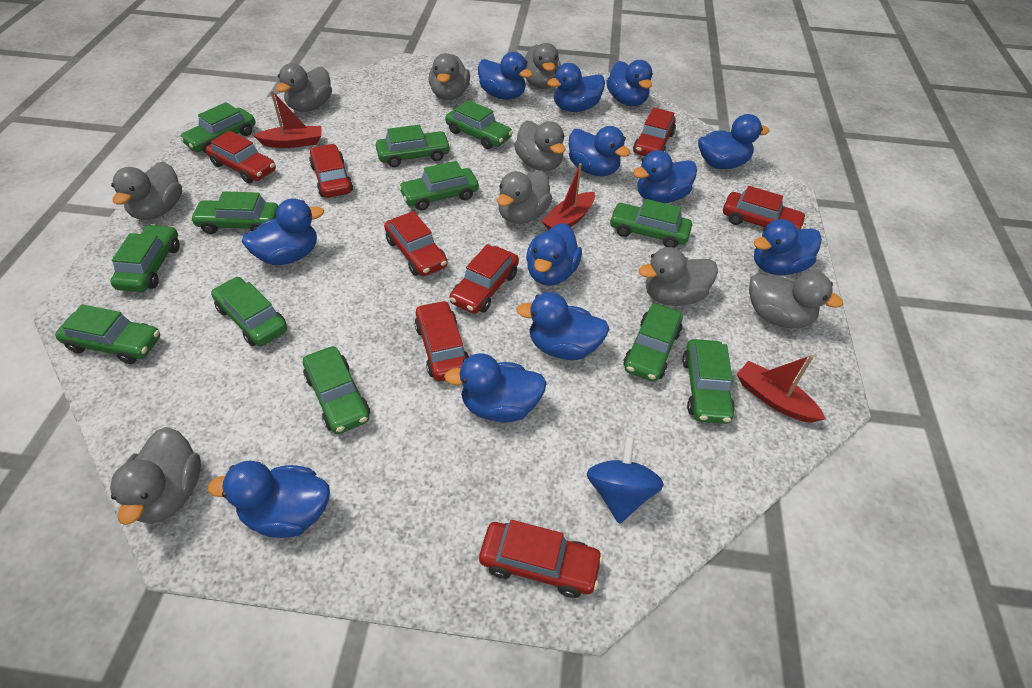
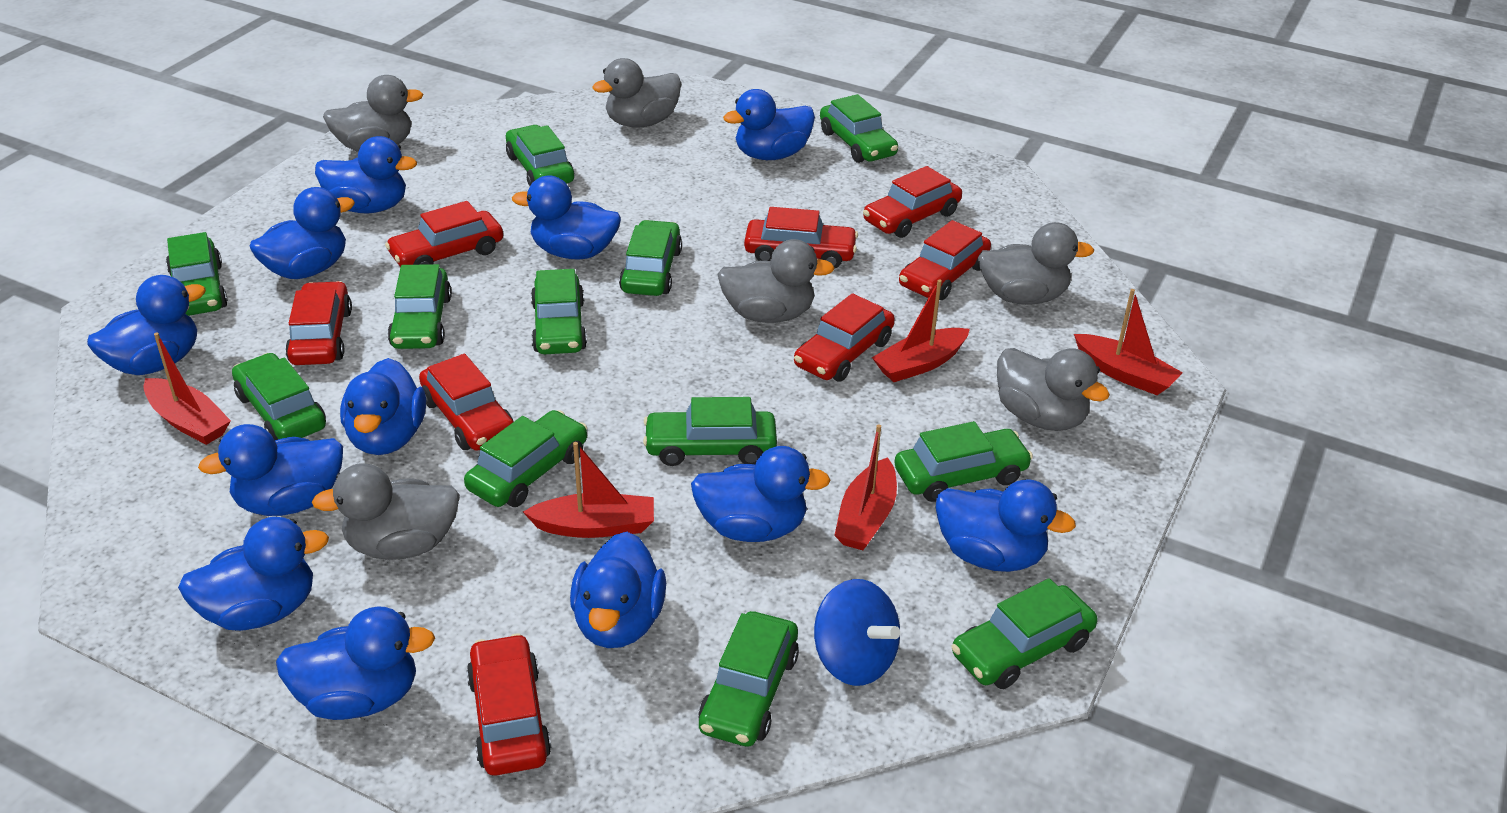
grey duck: 9 -> 6
red boat: 3 -> 5

